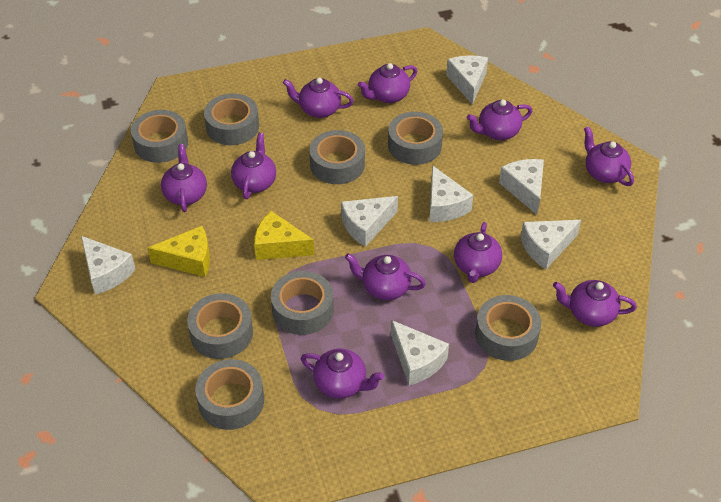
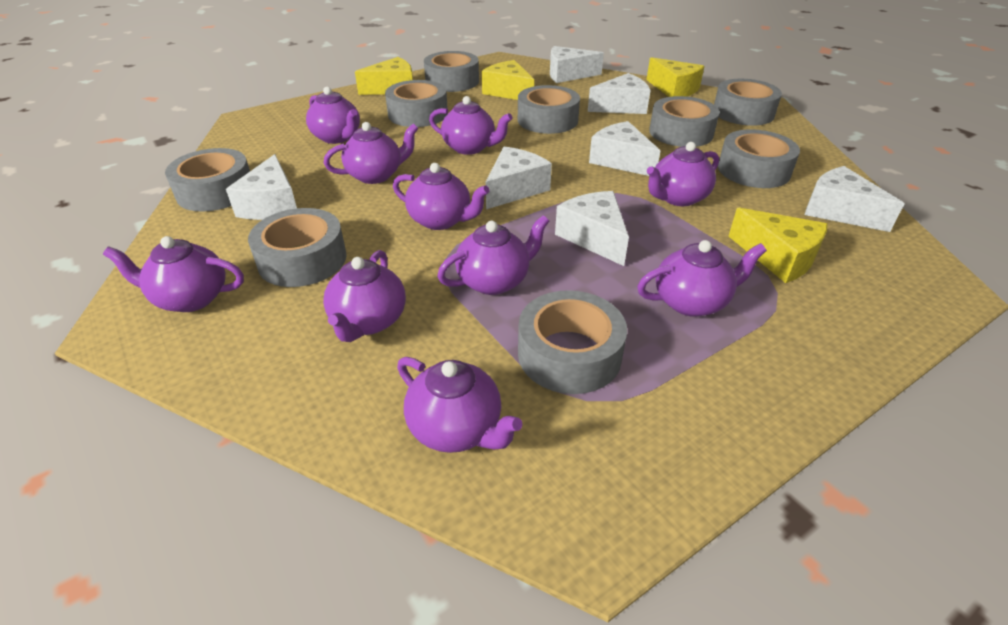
grey tape: 8 -> 9
yellow cheese: 2 -> 4

